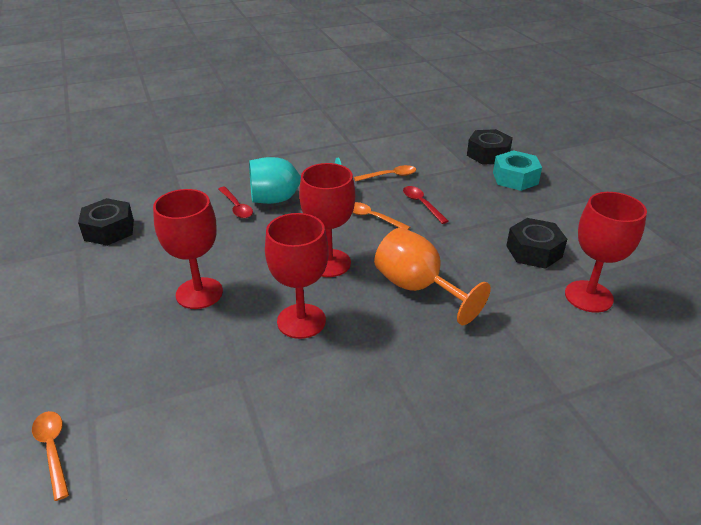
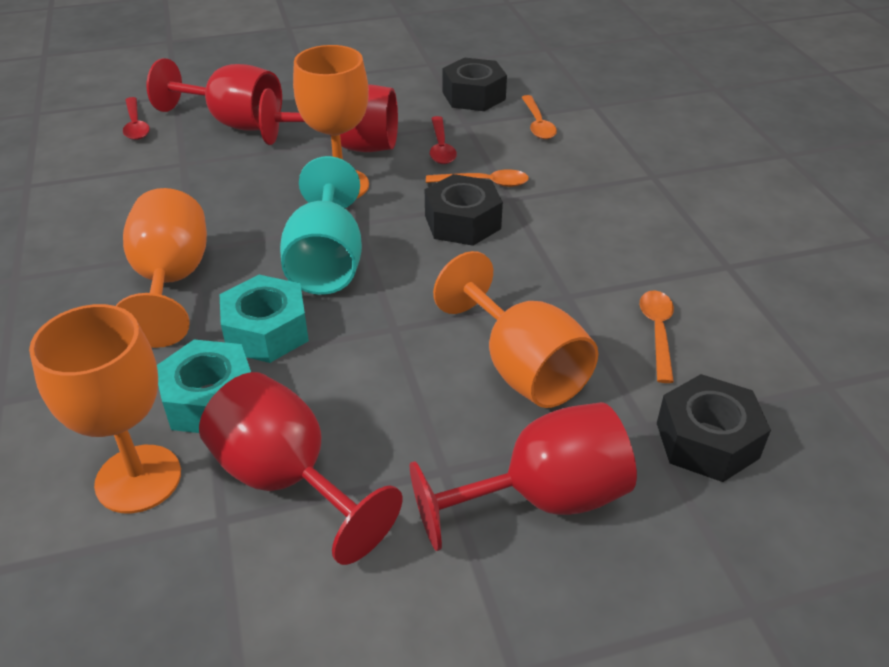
orange goblet: 1 -> 4
turquoise nut: 1 -> 2

